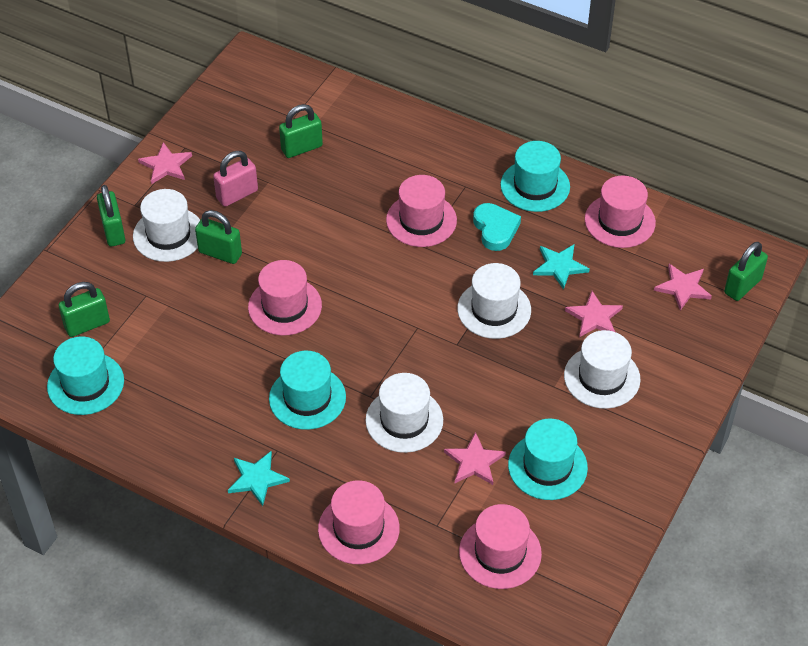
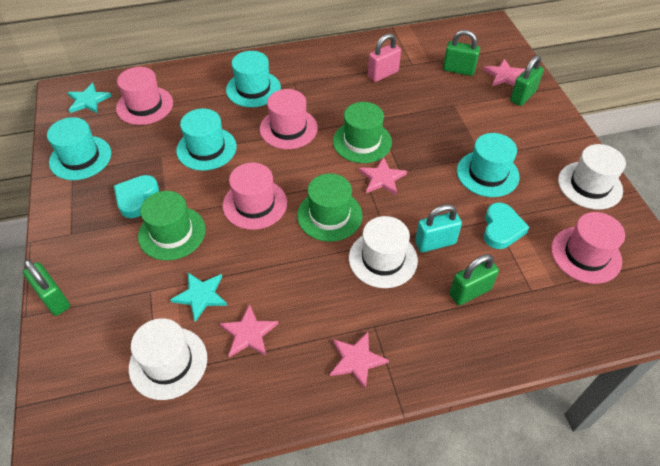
green hat: 0 -> 3
green padlock: 5 -> 4
pink hat: 5 -> 4
turquoise heart: 1 -> 2
turquoise padlock: 0 -> 1
white hat: 4 -> 3

